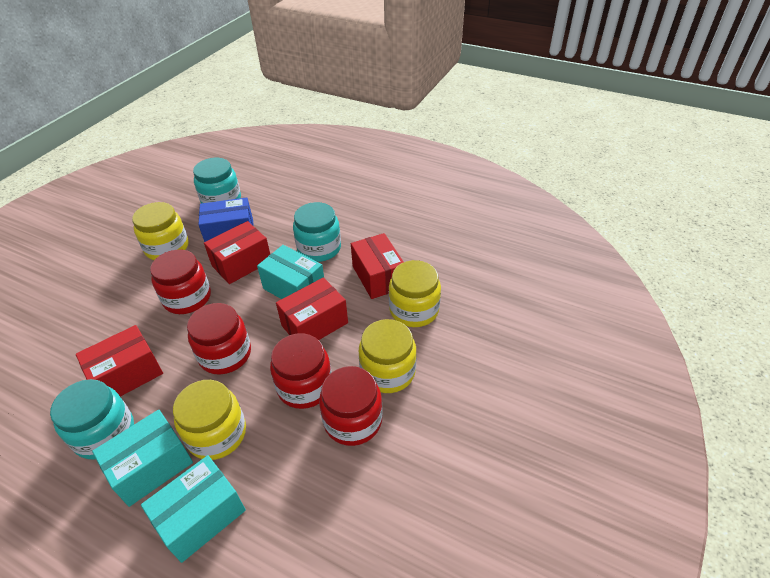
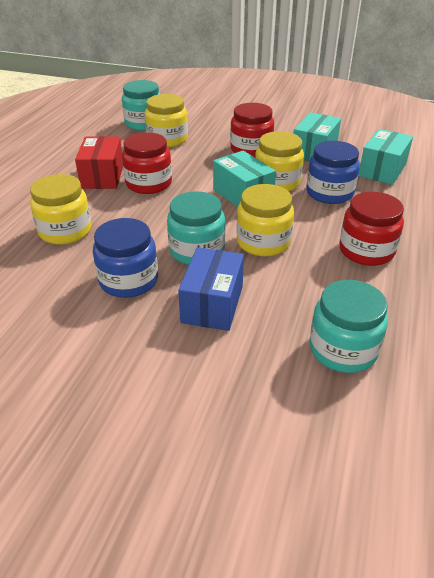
blue jar: 0 -> 2
red box: 4 -> 1
red jar: 4 -> 3

